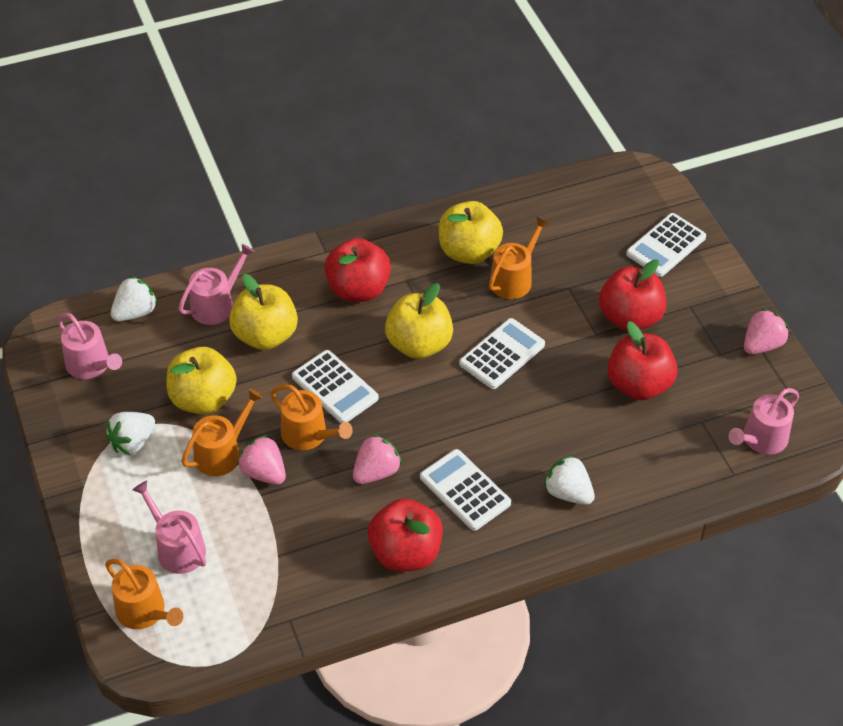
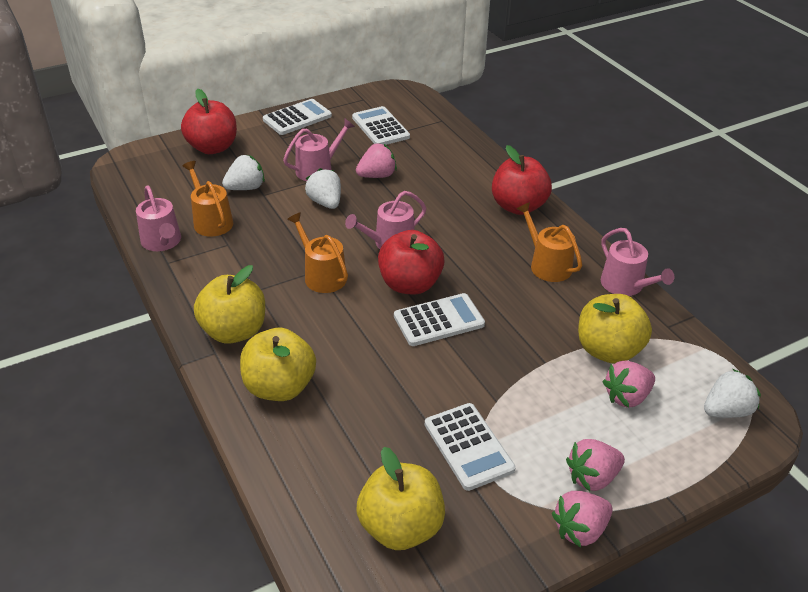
orange watering can: 4 -> 3
pink strawberry: 3 -> 4
red apple: 4 -> 3

